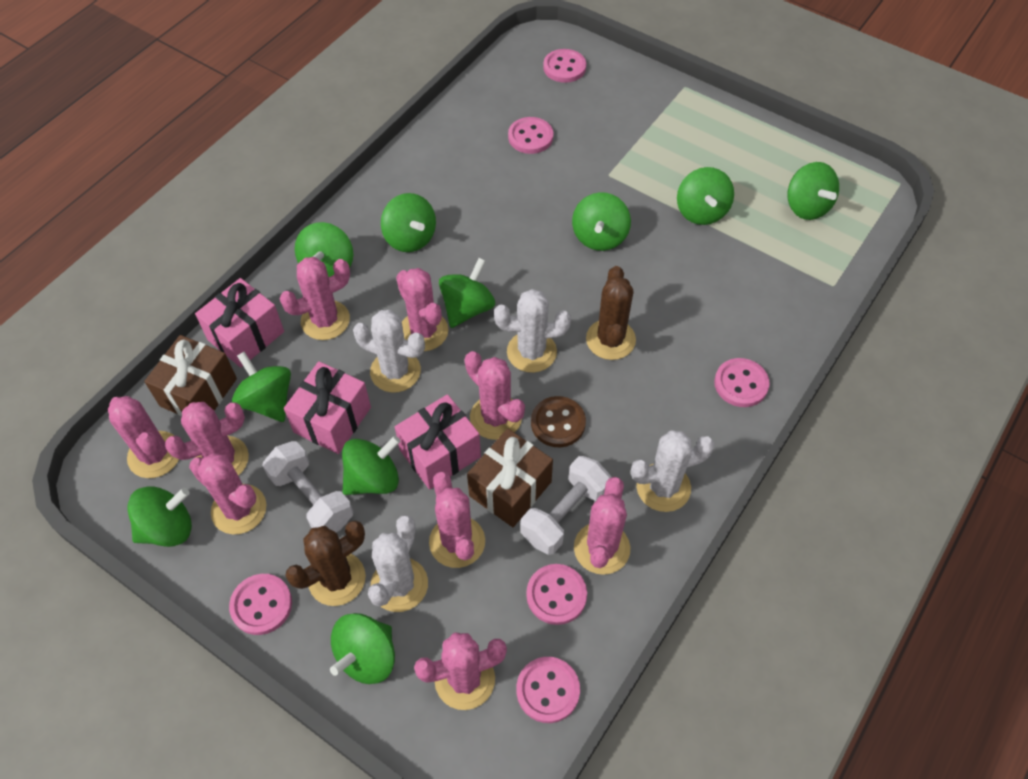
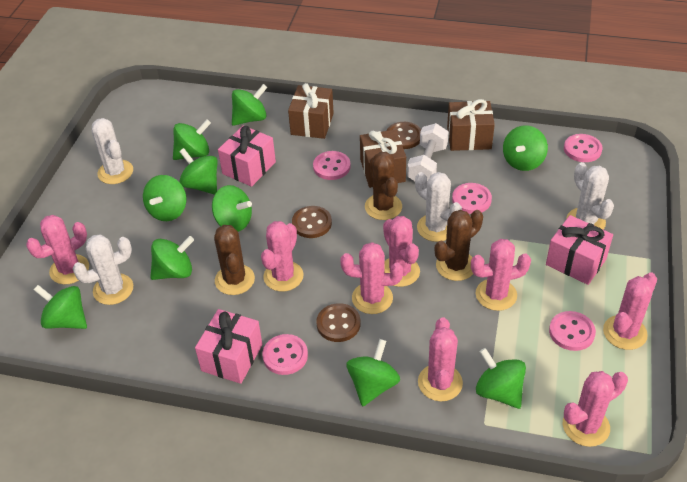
brown button: 1 -> 3
brown cactus: 2 -> 3
brown gift: 2 -> 3
pink button: 6 -> 5
pink cactus: 9 -> 8
white dumbbell: 2 -> 1

